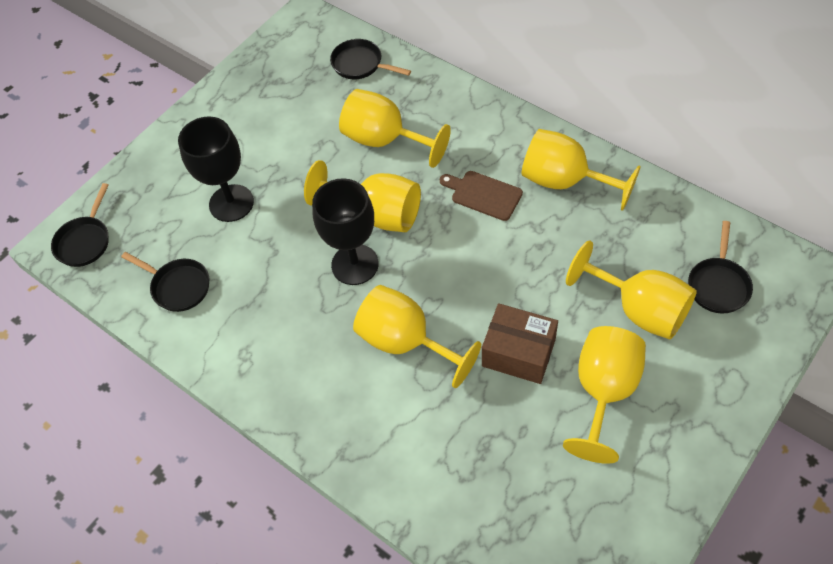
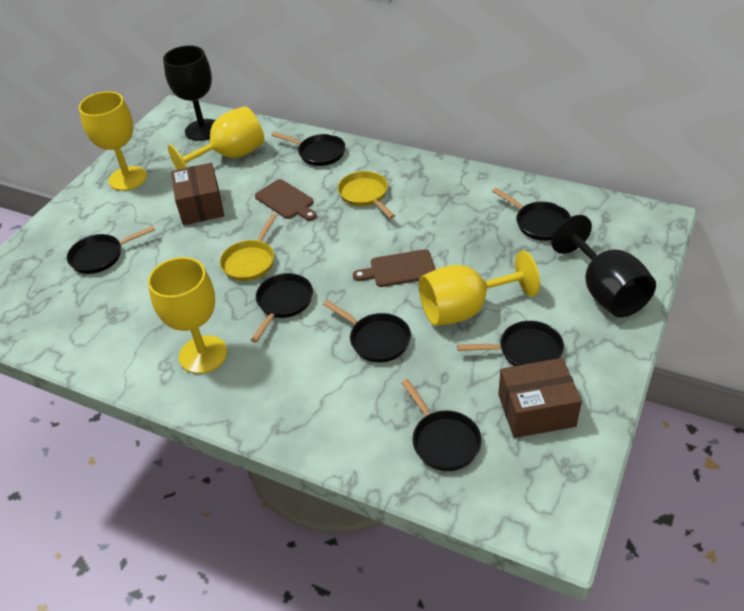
black pan: 4 -> 7
brown box: 1 -> 2
brown cutting board: 1 -> 2
yellow goblet: 6 -> 4
yellow pan: 0 -> 2

